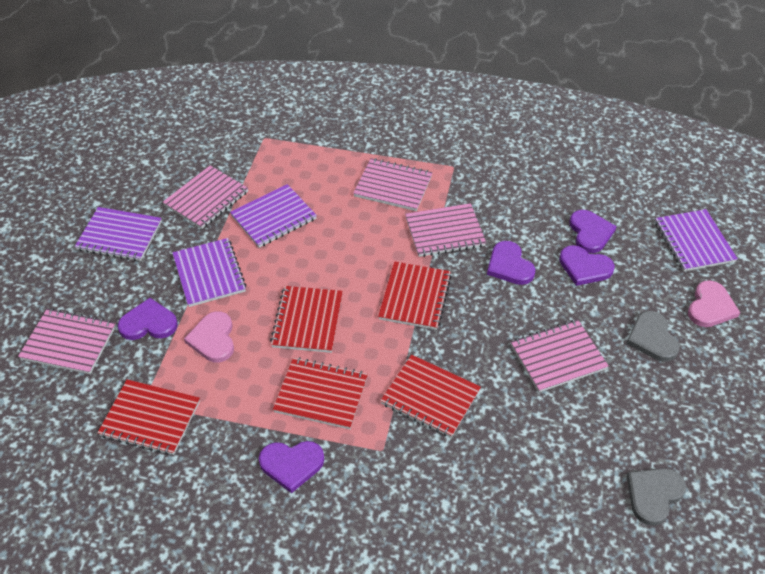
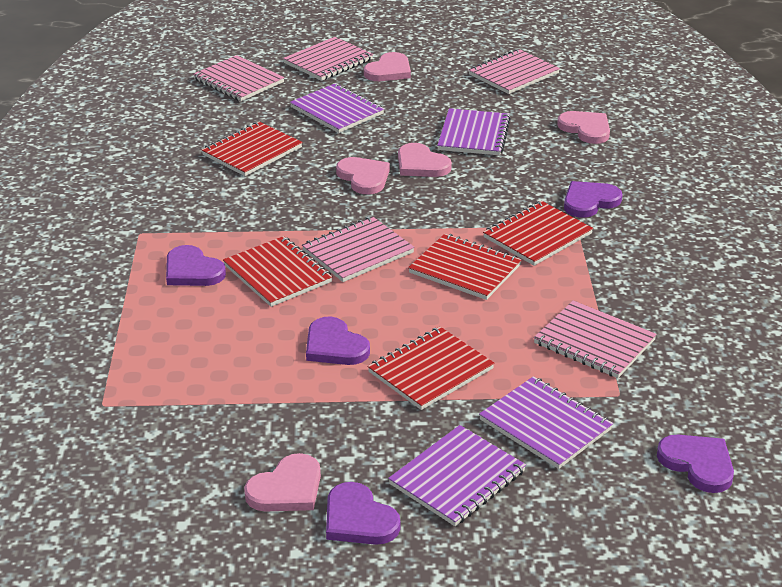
grey heart: 2 -> 0
pink heart: 2 -> 5

